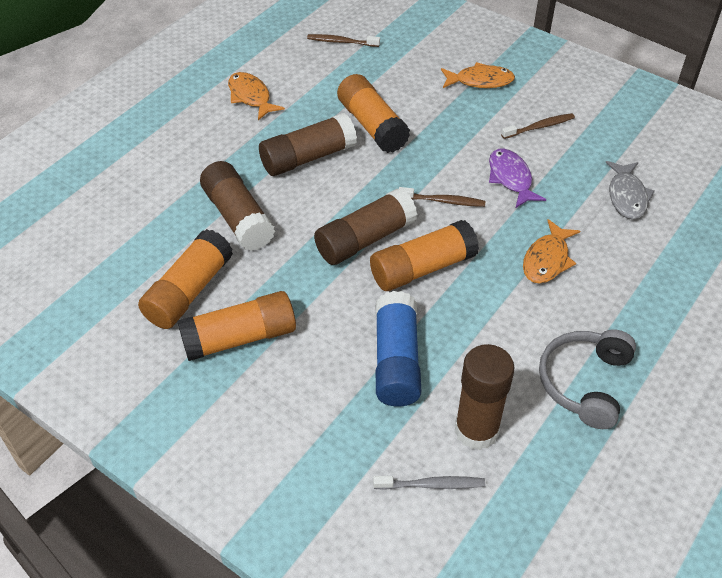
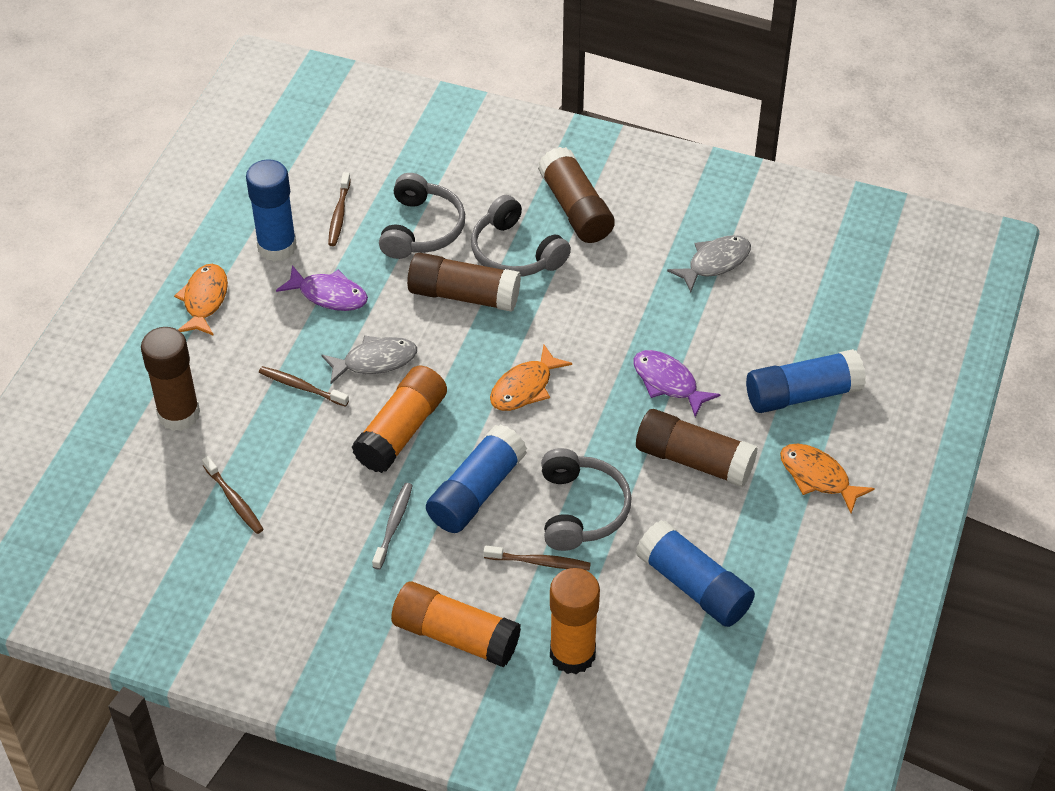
blue glue stick: 1 -> 4
brown toothbrush: 3 -> 4
grey fish: 1 -> 2
grey headphones: 1 -> 3
orange glue stick: 4 -> 3
purple fish: 1 -> 2

